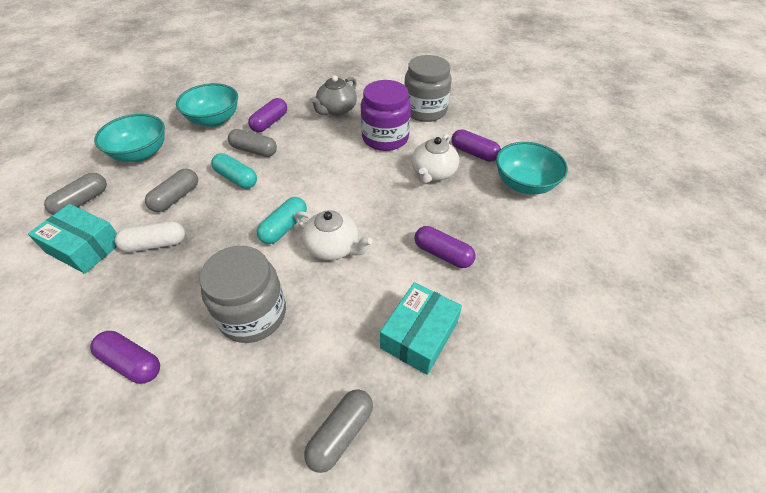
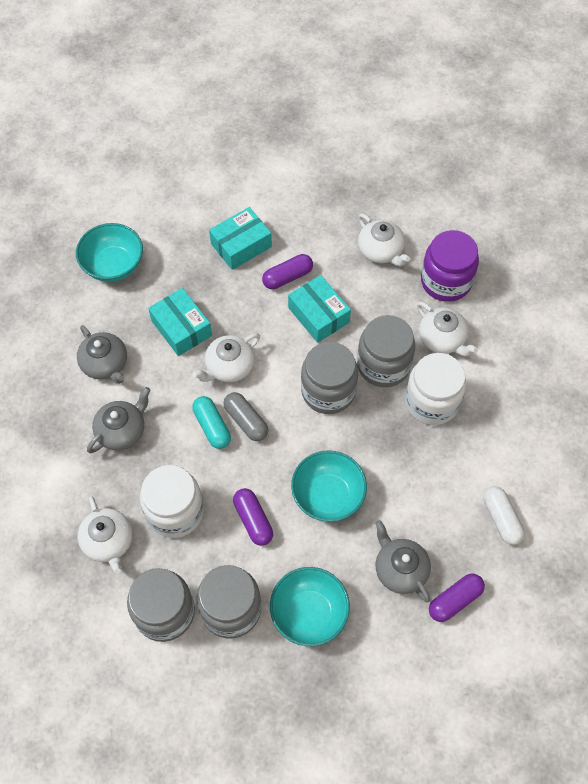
grey capsule: 4 -> 1
grey jar: 2 -> 4
grey teapot: 1 -> 3
purple capsule: 4 -> 3
turquoise box: 2 -> 3
turquoise capsule: 2 -> 1
white jar: 0 -> 2
white teapot: 2 -> 4

